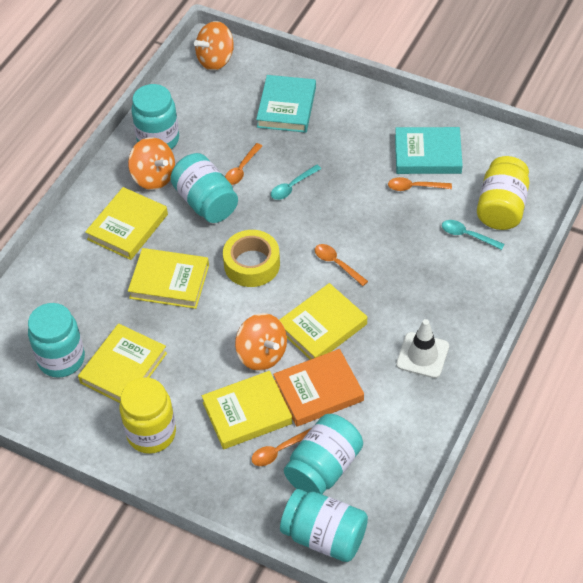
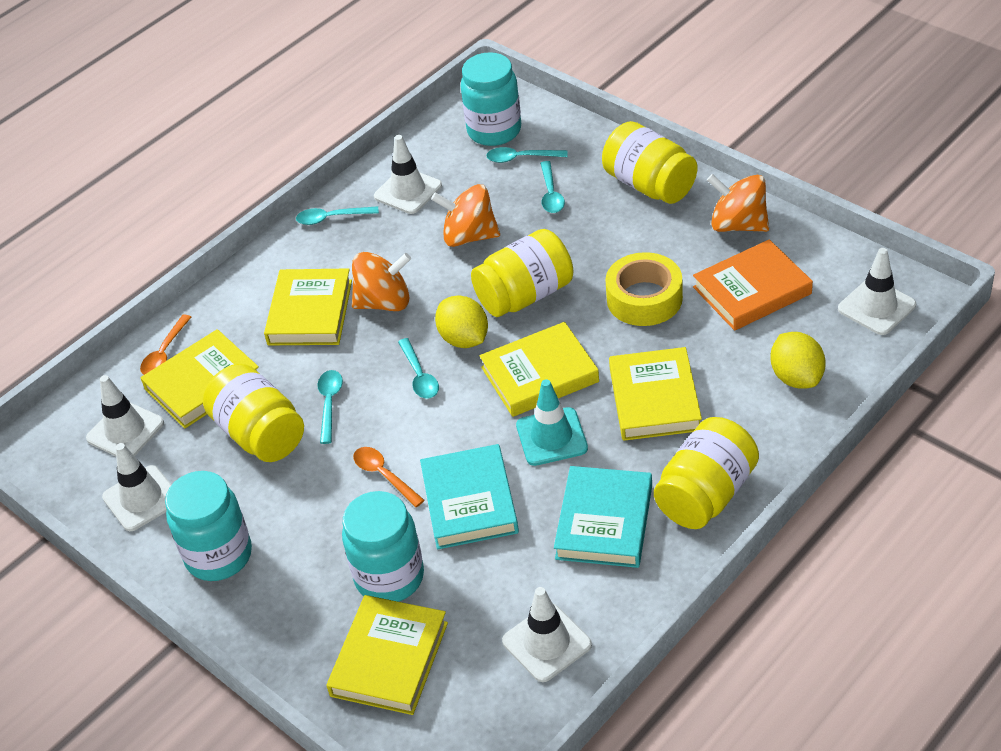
orange spoon: 4 -> 2
turquoise jar: 5 -> 3
turquoise spoon: 2 -> 5
turquoise traffic cone: 0 -> 1
white traffic cone: 1 -> 5
yellow jar: 2 -> 4
yellow lemon: 0 -> 2

